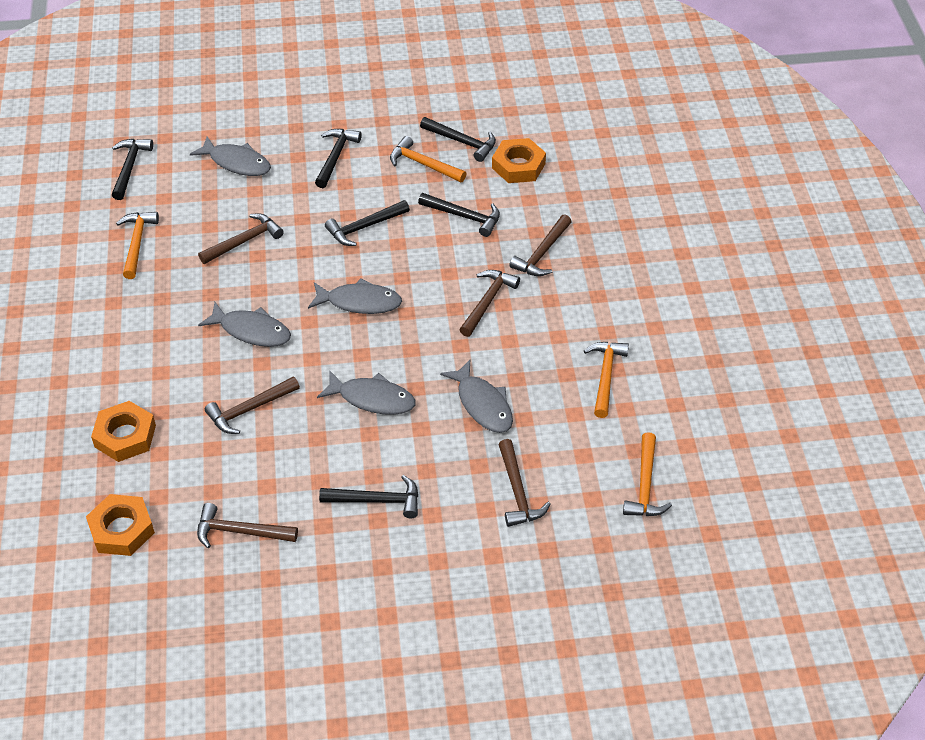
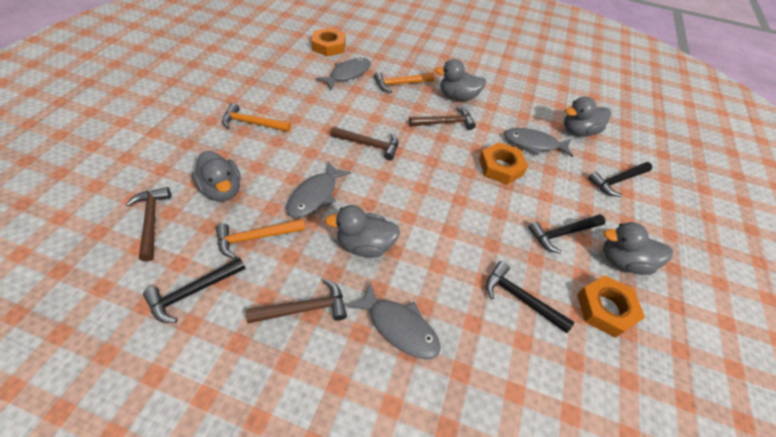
black hammer: 6 -> 4
brown hammer: 6 -> 4
grey duck: 0 -> 5
grey fish: 5 -> 4
orange hammer: 4 -> 3

